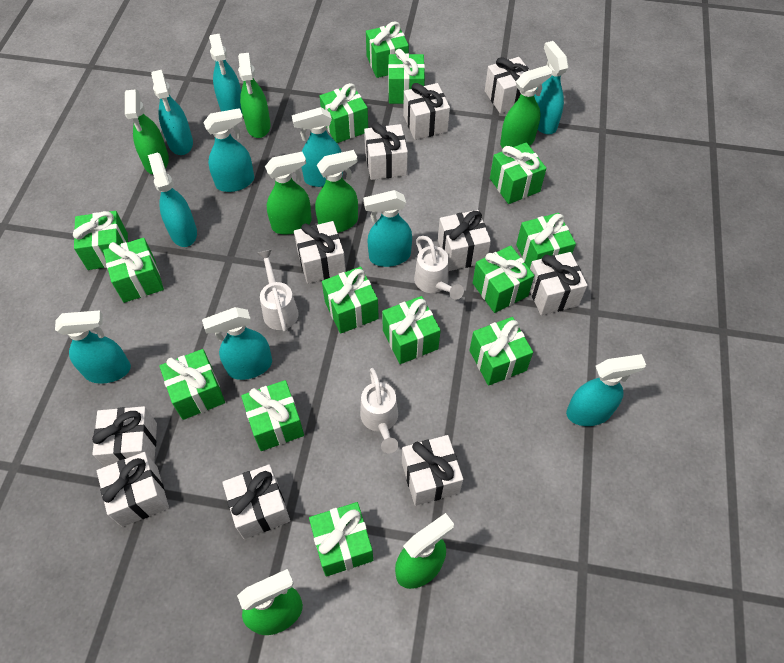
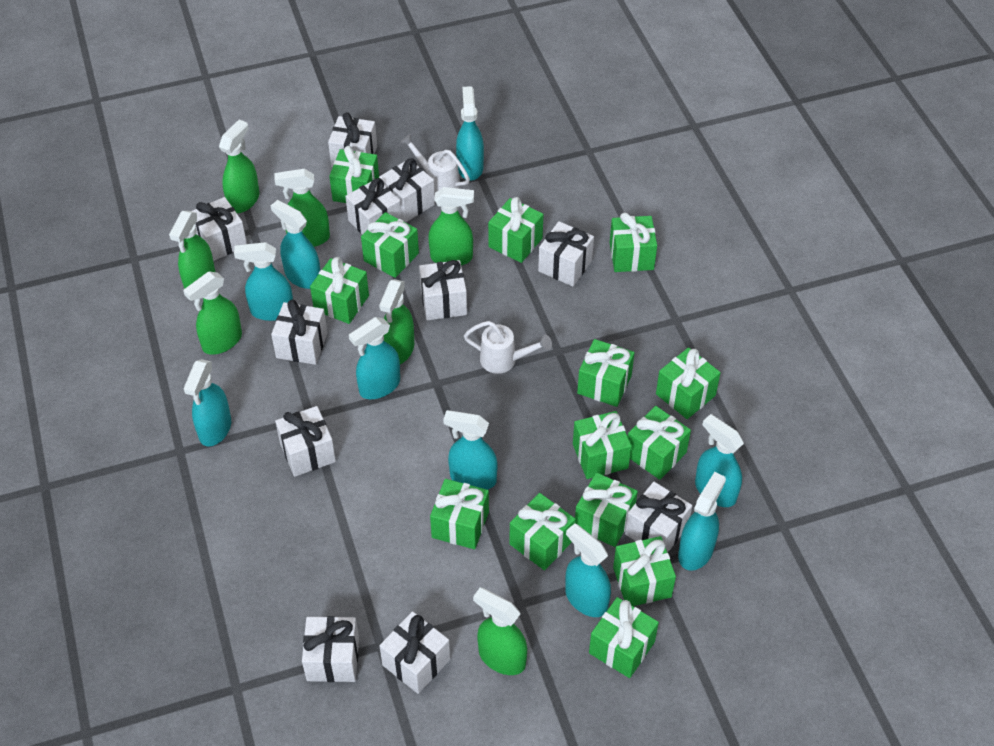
turquoise spray bottle: 10 -> 9
white gift: 10 -> 11
white watering can: 3 -> 2

